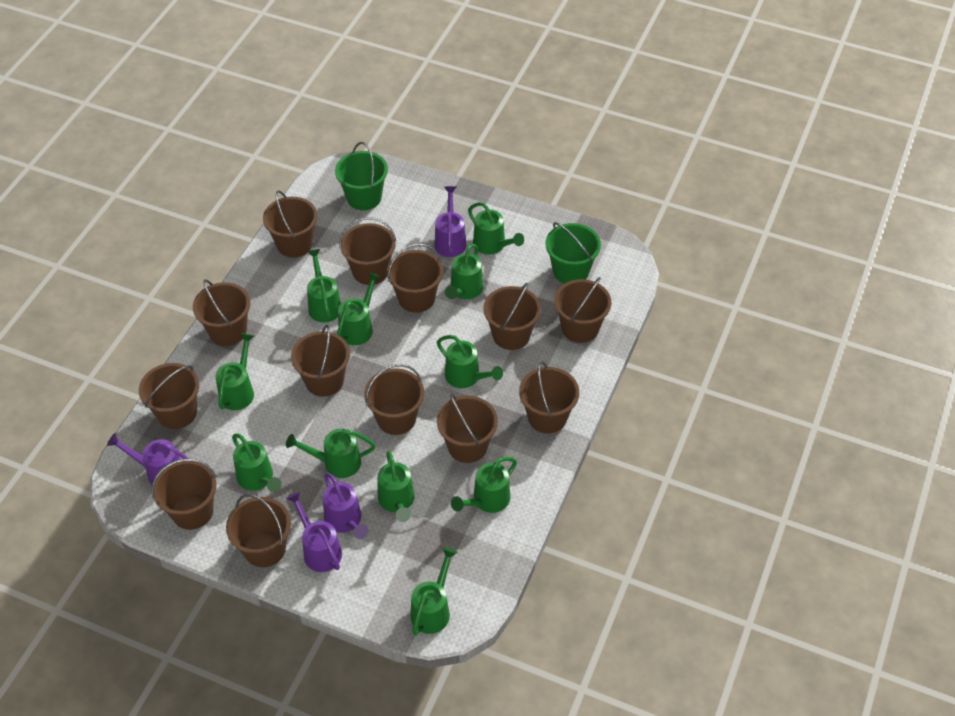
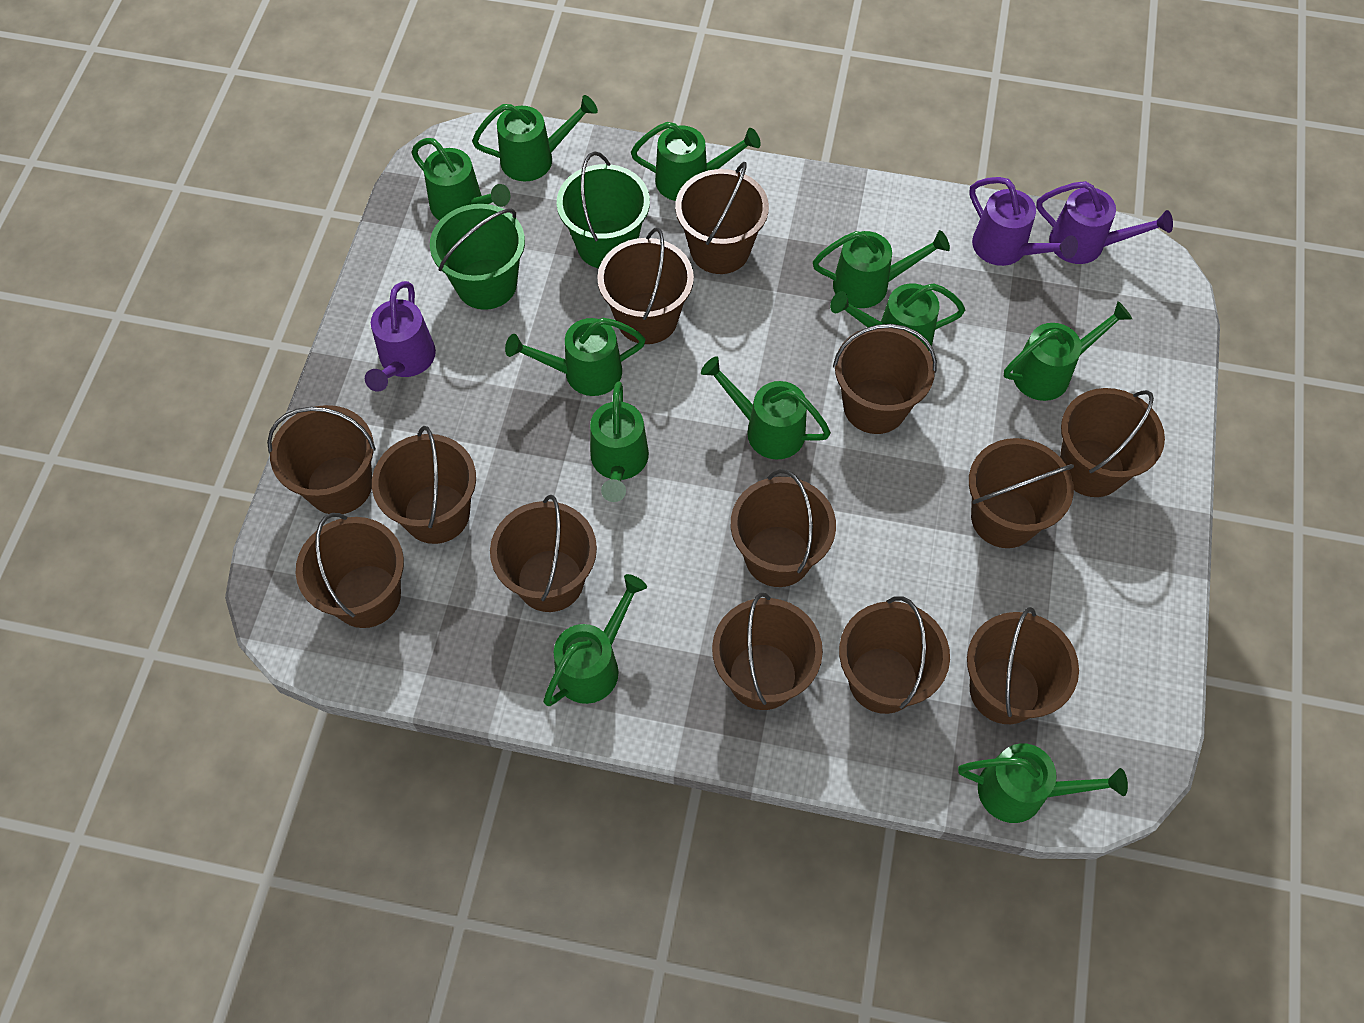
purple watering can: 4 -> 3

